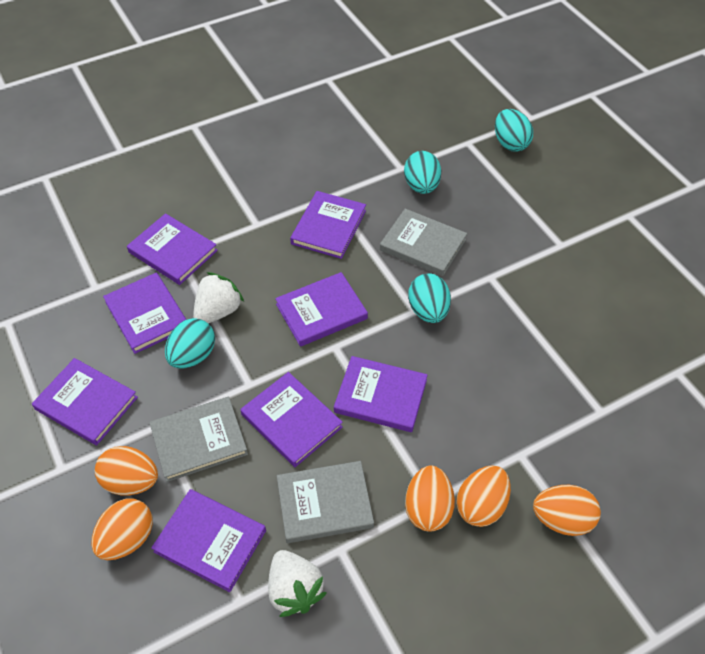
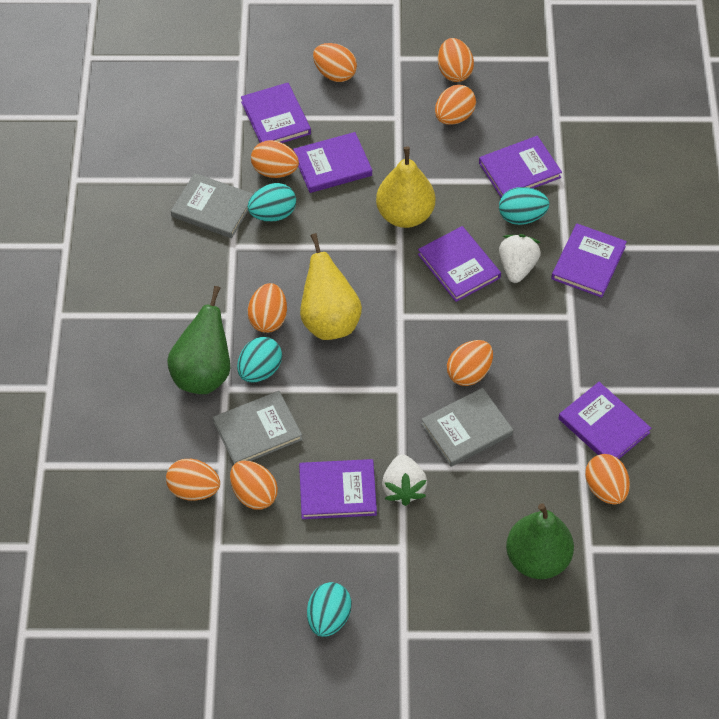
green pear: 0 -> 2
orange egg: 5 -> 9
purple book: 8 -> 7
yellow pear: 0 -> 2

